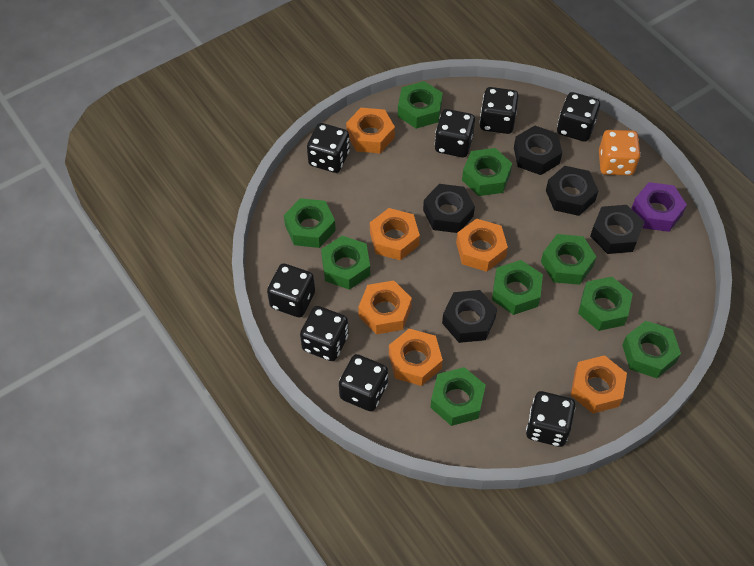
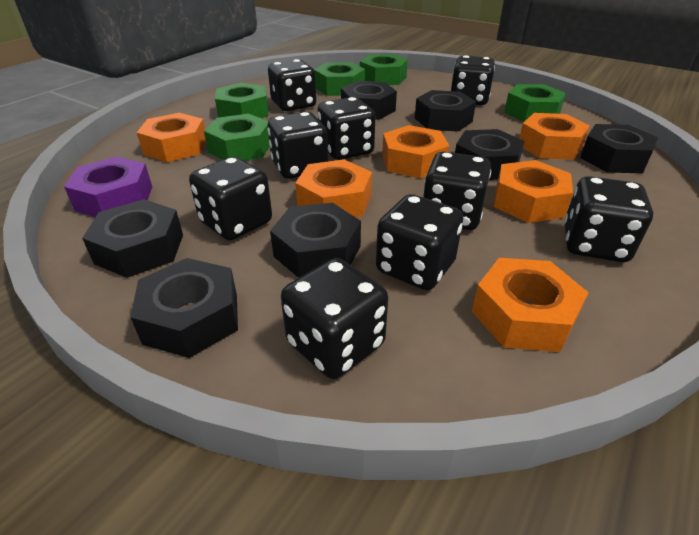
black dice: 8 -> 9
black nut: 5 -> 7
green nut: 9 -> 5
orange dice: 1 -> 0

